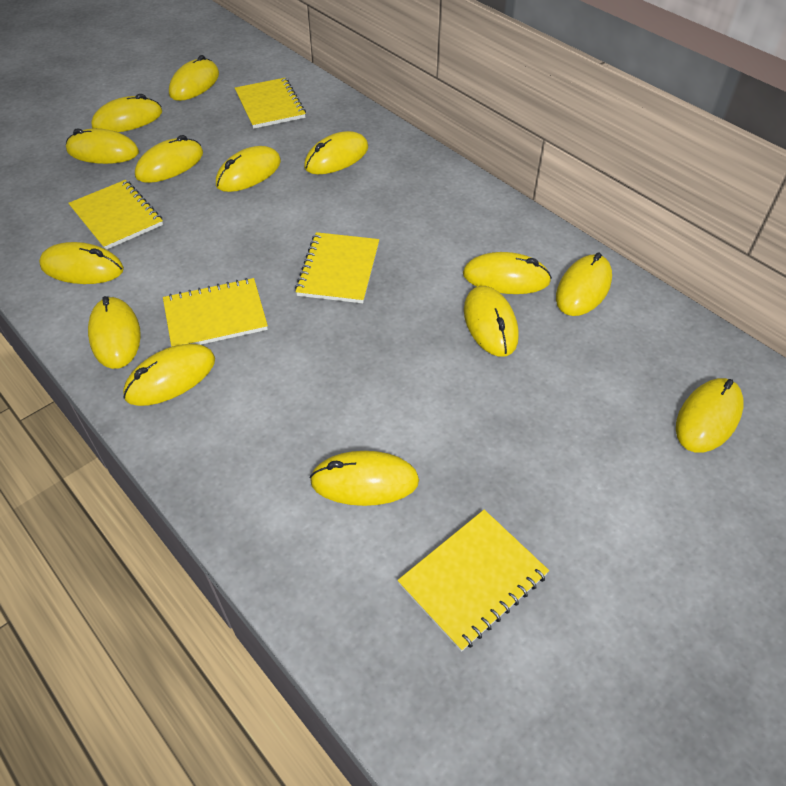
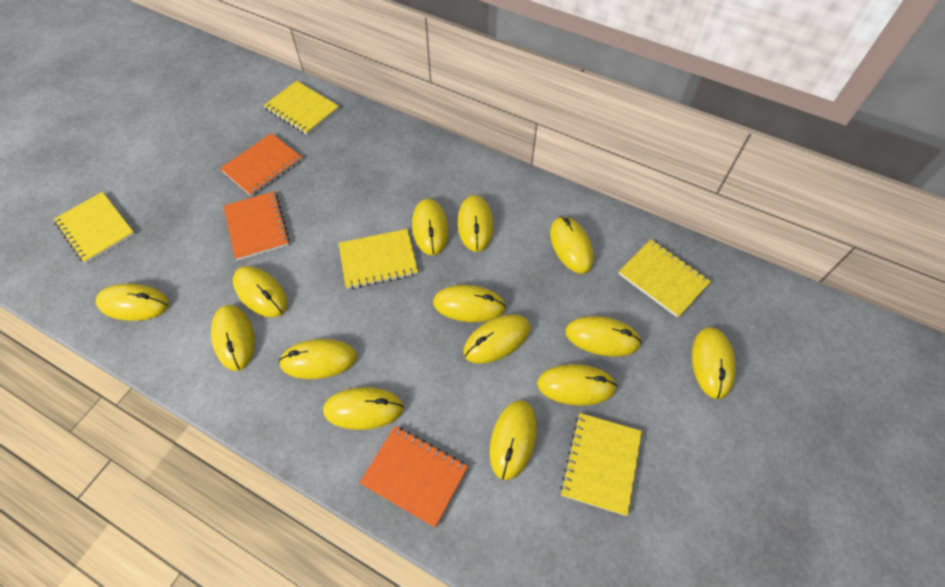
orange notebook: 0 -> 3

